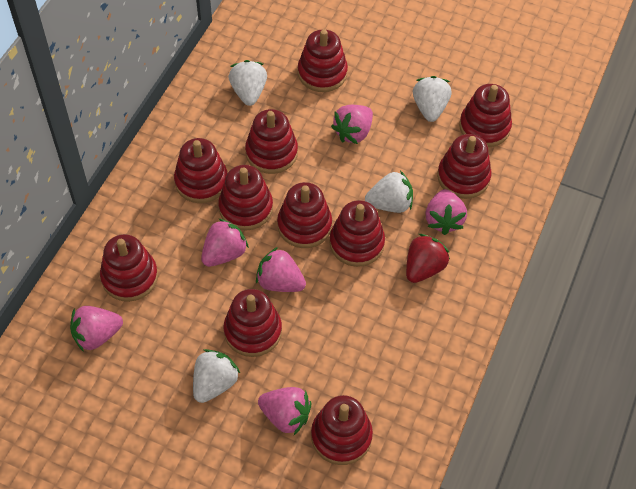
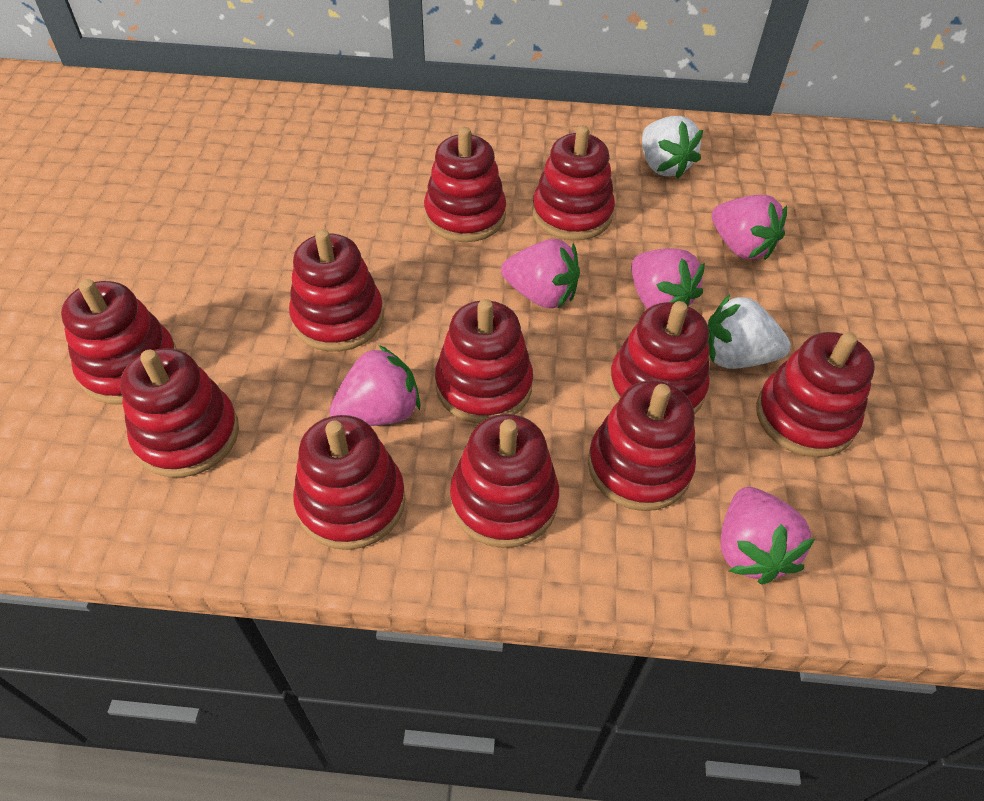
pink strawberry: 6 -> 5
red strawberry: 1 -> 0
white strawberry: 4 -> 2

